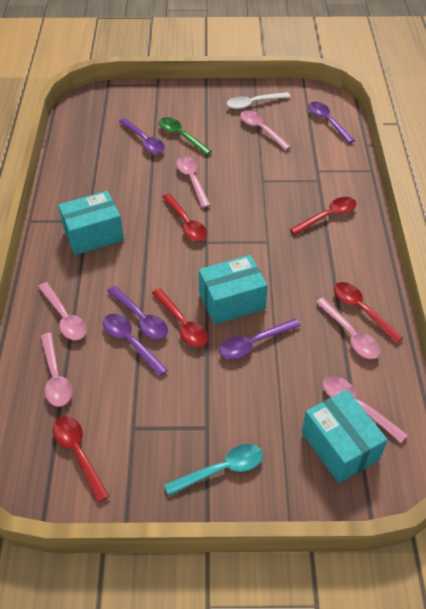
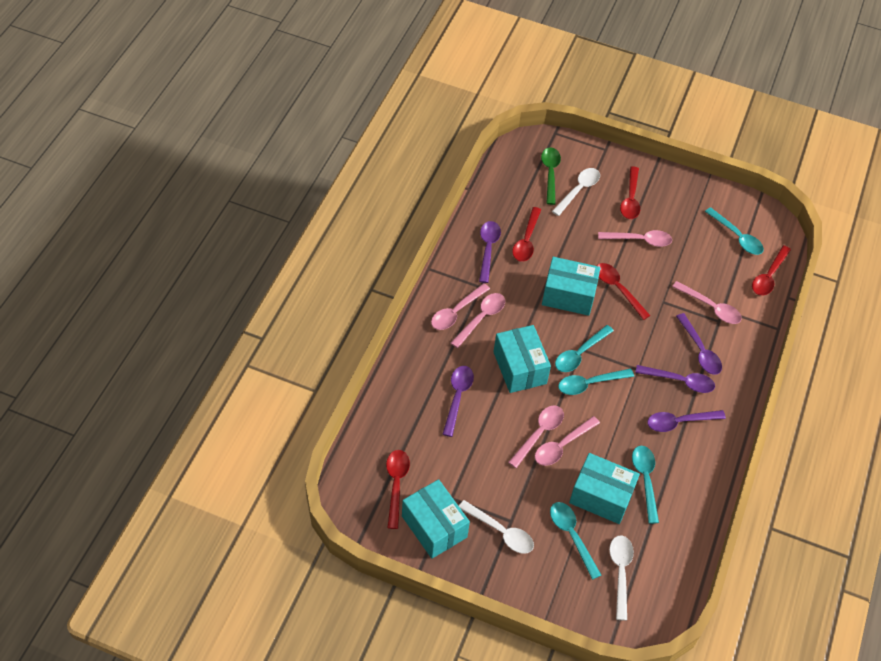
turquoise box: 3 -> 4
turquoise spoon: 1 -> 5
white spoon: 1 -> 3

